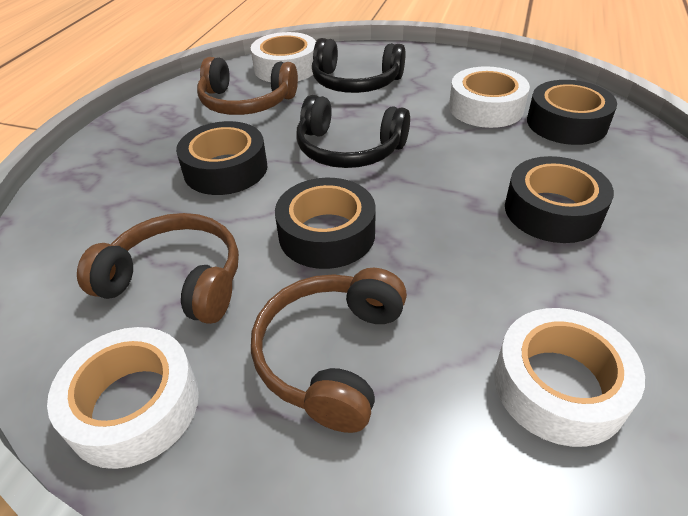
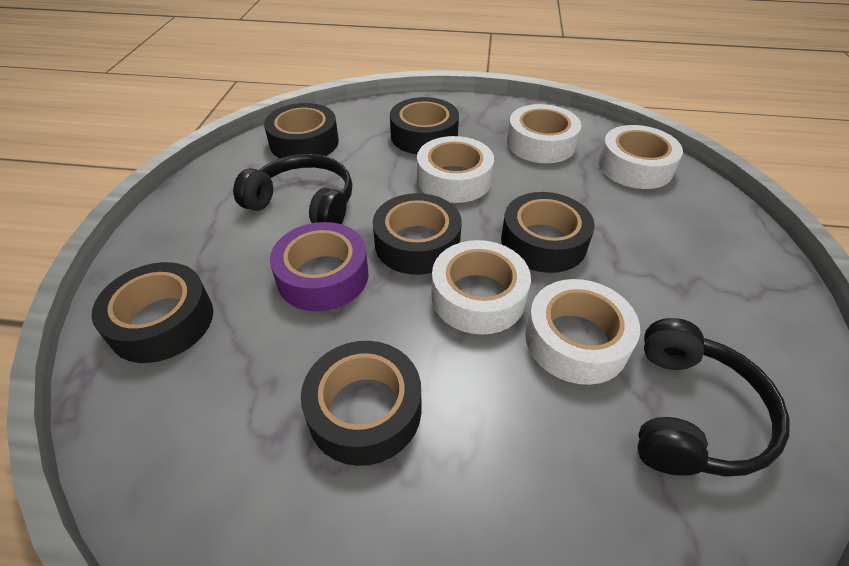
black tape: 4 -> 6
brown headphones: 3 -> 0
purple tape: 0 -> 1
white tape: 4 -> 5

